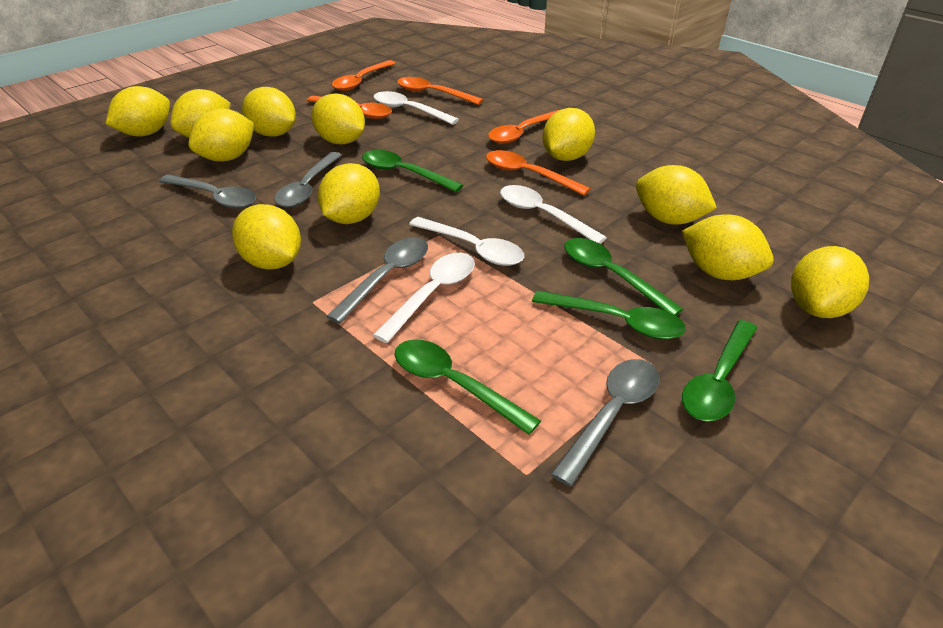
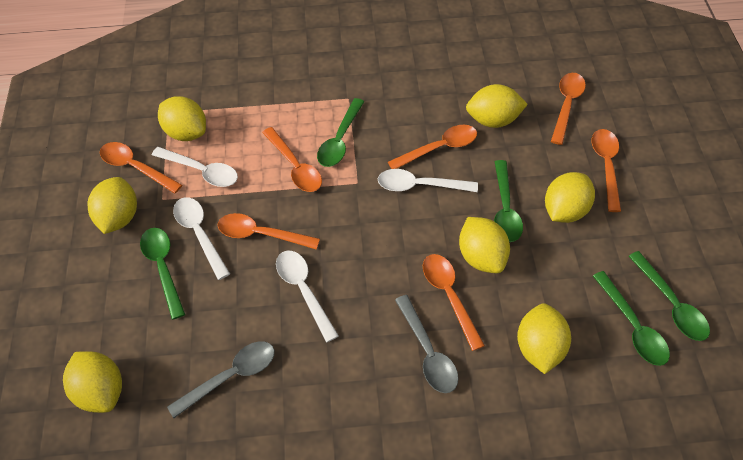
grey spoon: 4 -> 2
orange spoon: 5 -> 7
yellow lemon: 11 -> 7

